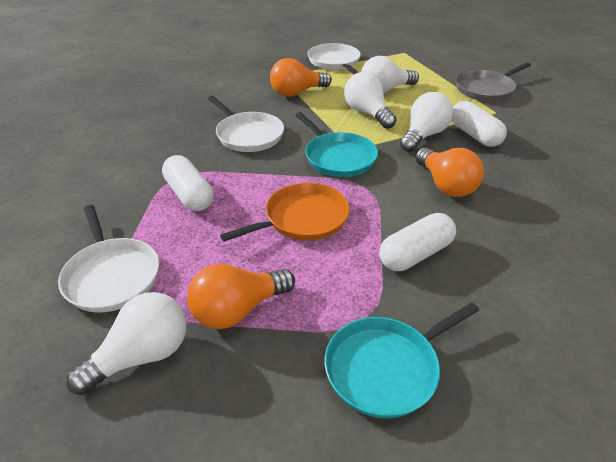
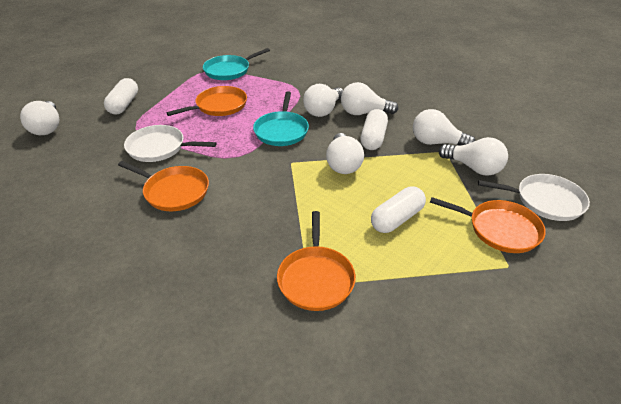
grey pan: 1 -> 0
orange light bulb: 3 -> 0
orange pan: 1 -> 4
white light bulb: 4 -> 6
white pan: 3 -> 2

